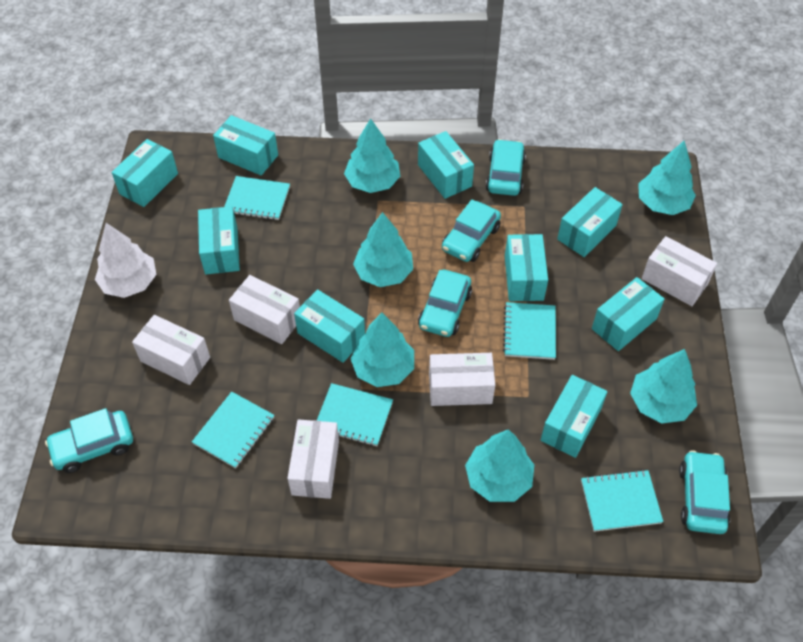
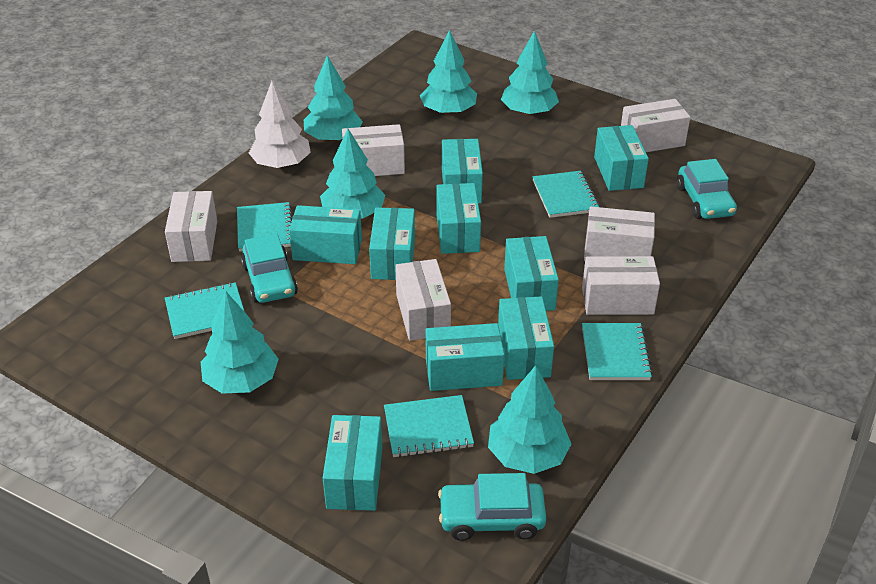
turquoise car: 5 -> 3
white box: 5 -> 6

